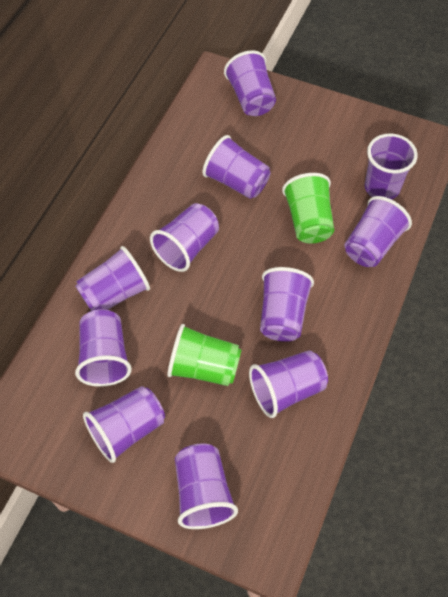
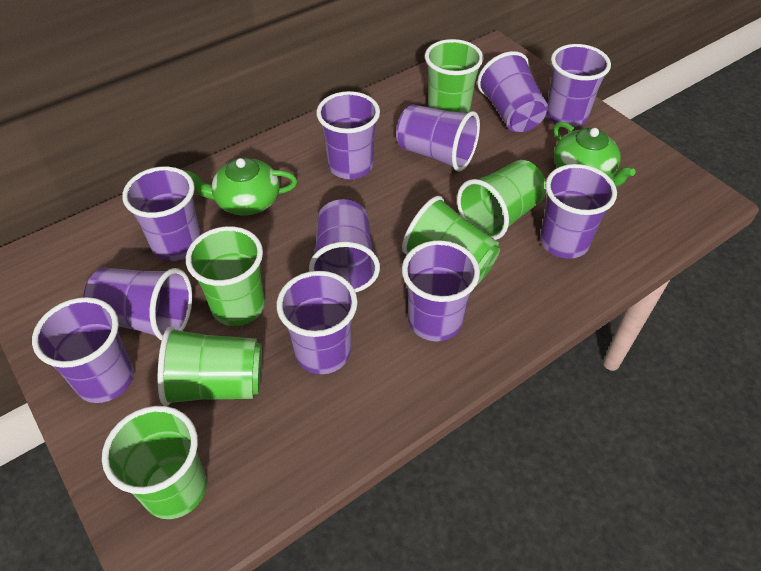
green cup: 2 -> 6
green teapot: 0 -> 2

